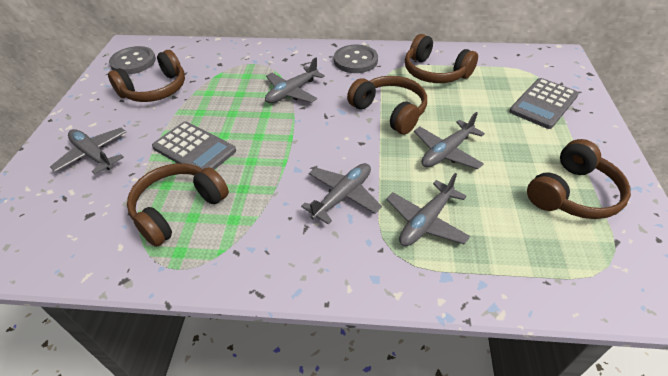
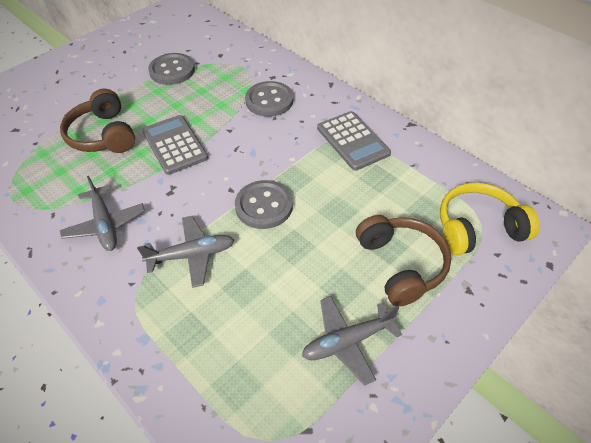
brown headphones: 5 -> 2
grey button: 2 -> 3
grey plane: 5 -> 3
yellow headphones: 0 -> 1

